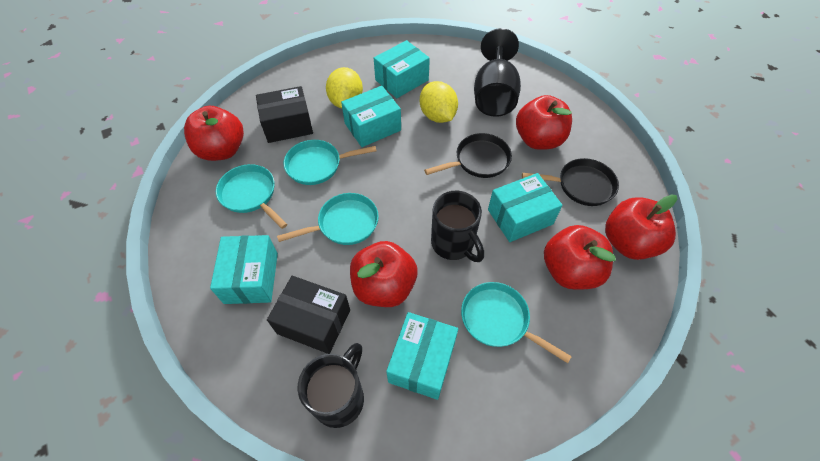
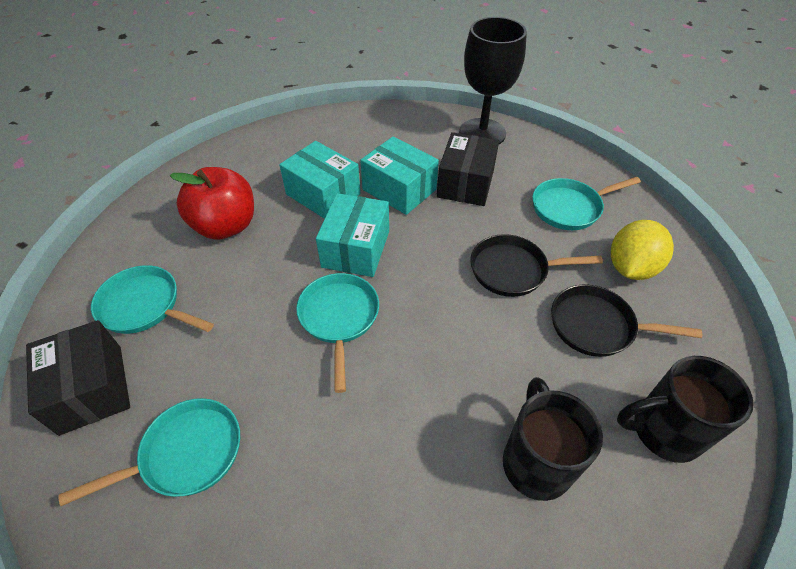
red apple: 5 -> 1
turquoise box: 5 -> 3
yellow lemon: 2 -> 1

